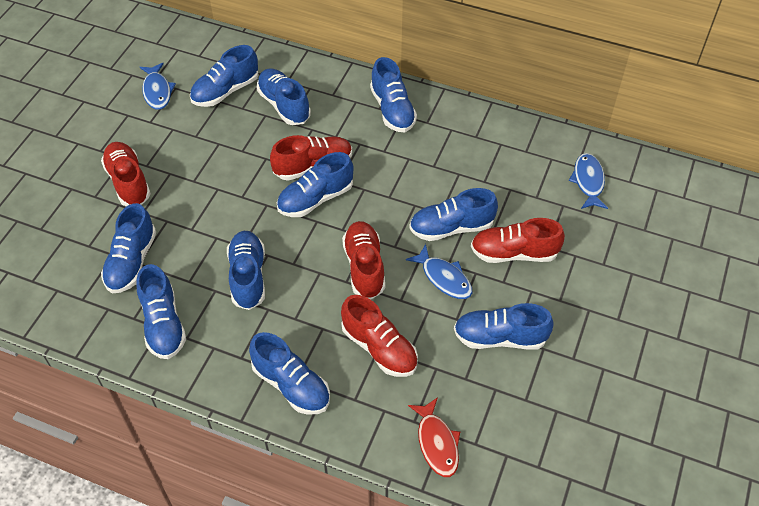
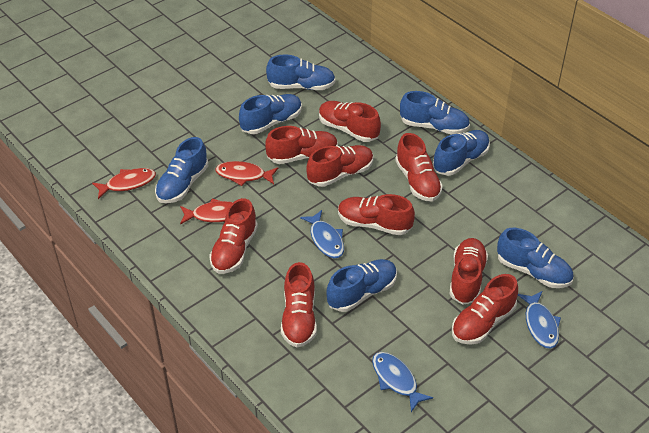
blue shoe: 10 -> 7
red fish: 1 -> 3
red shoe: 5 -> 9

